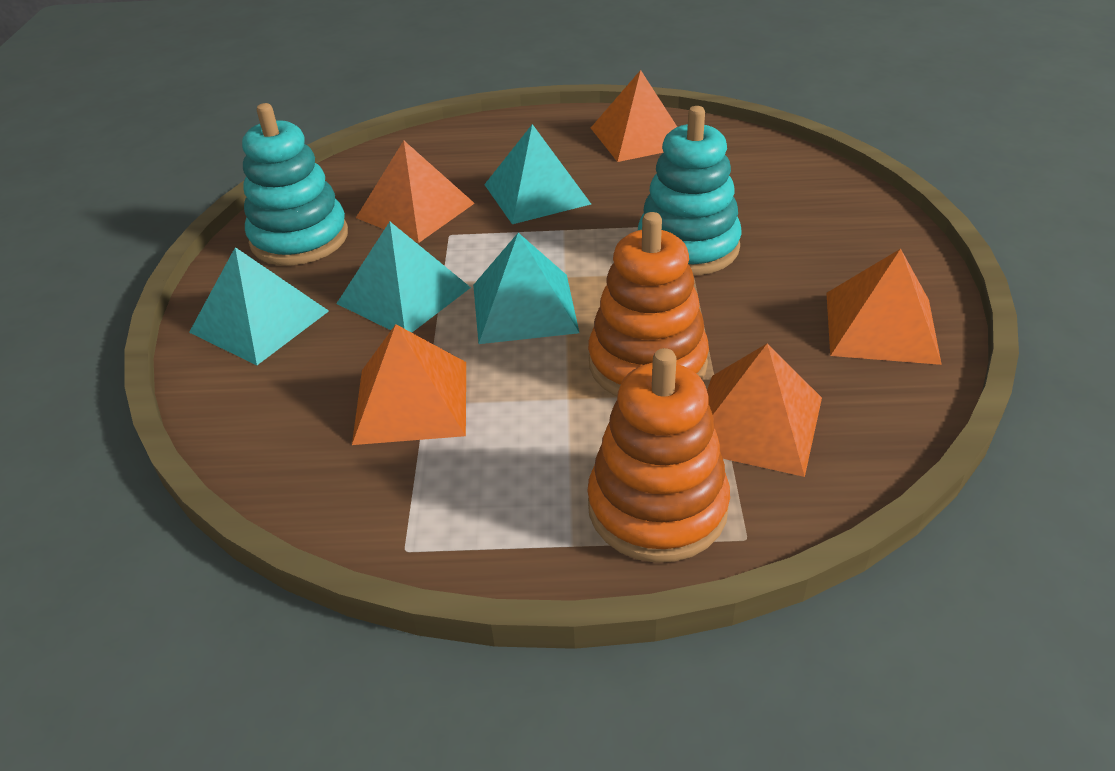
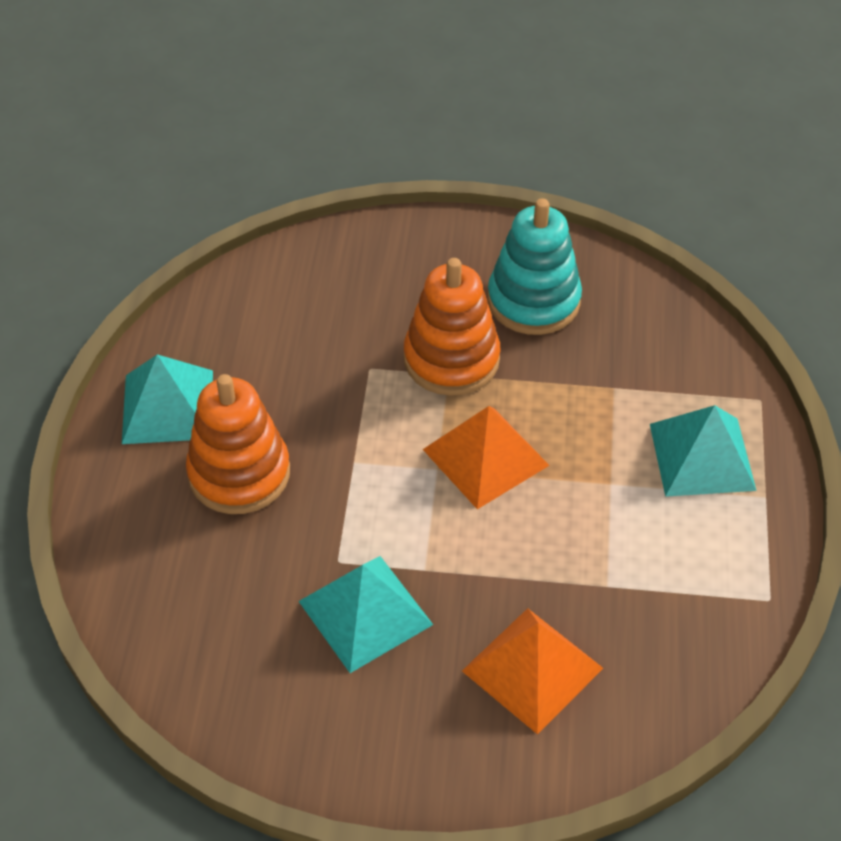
orange pyramid: 5 -> 2
turquoise pyramid: 4 -> 3
turquoise stacking toy: 2 -> 1

